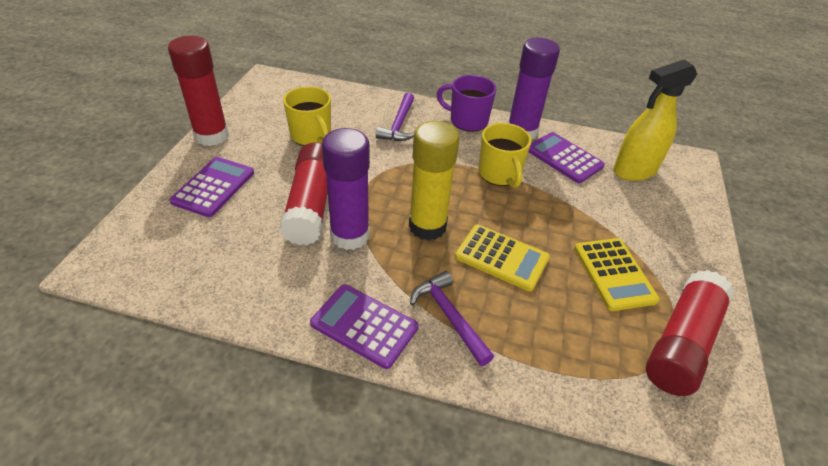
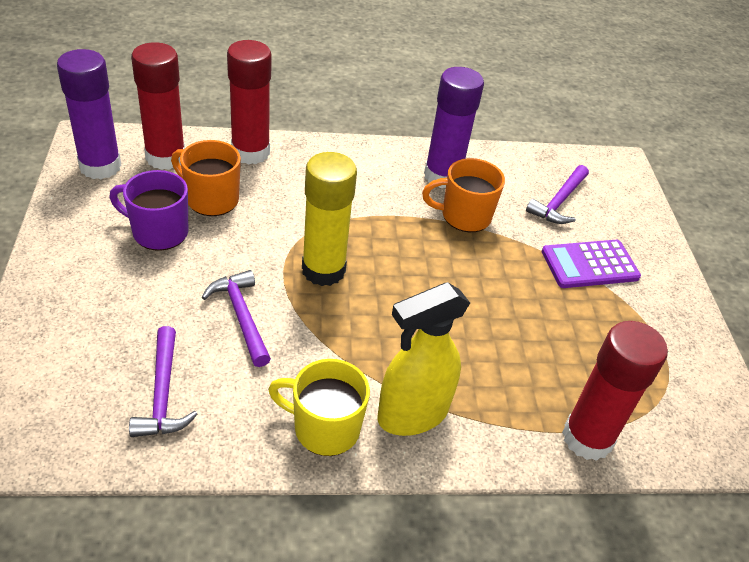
orange mug: 0 -> 2
purple calculator: 3 -> 1
purple hammer: 2 -> 3
yellow calculator: 2 -> 0
yellow mug: 2 -> 1

